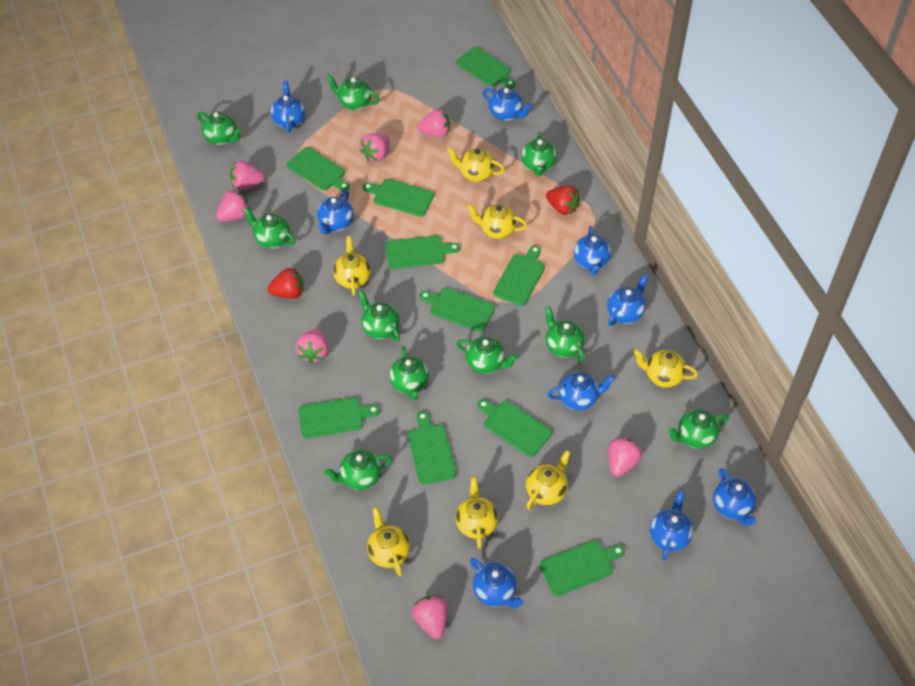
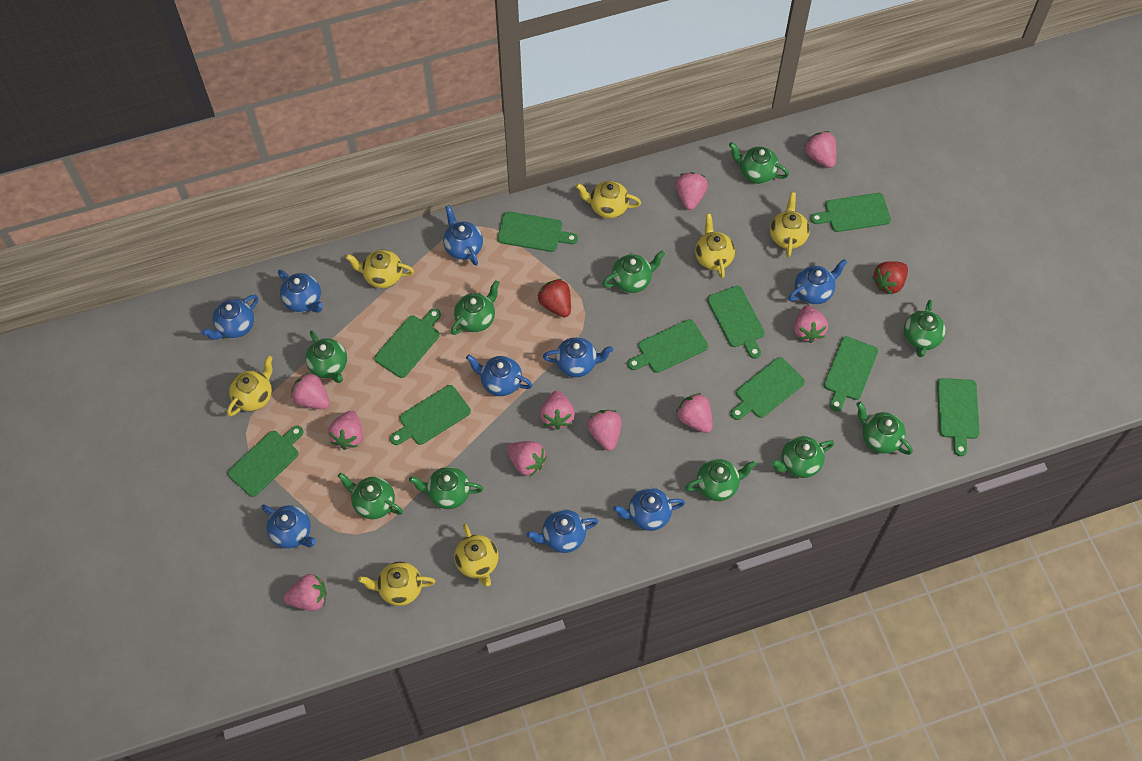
pink strawberry: 7 -> 10

